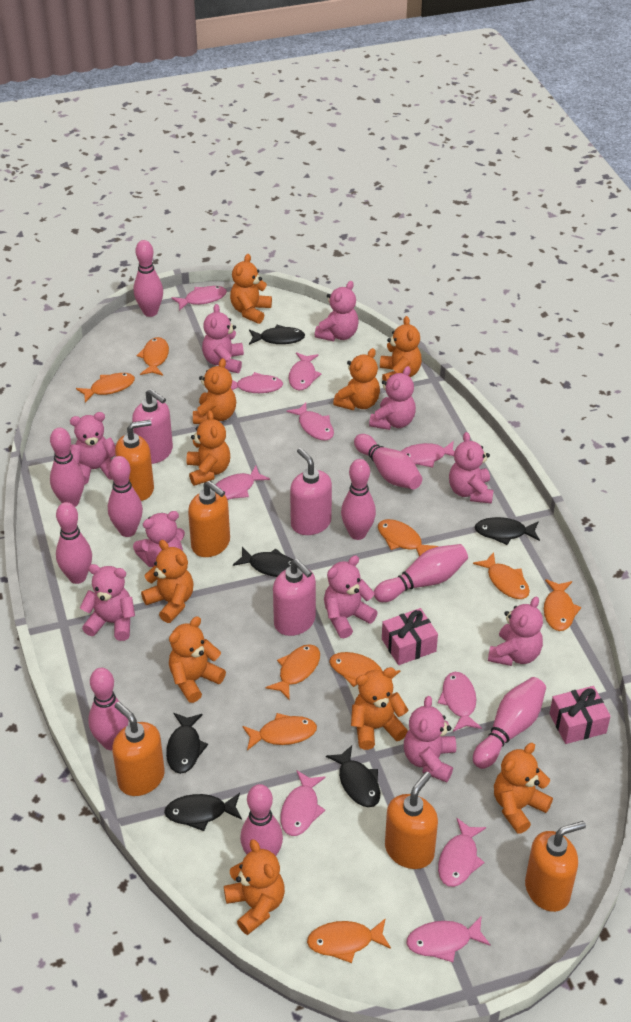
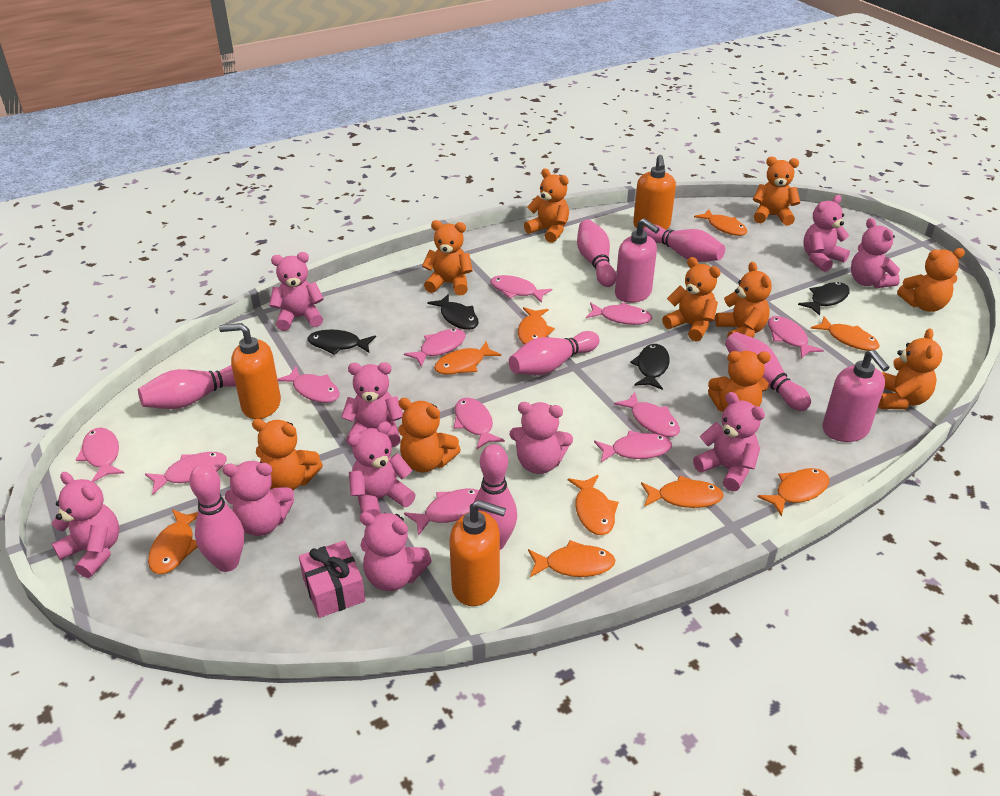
black fish: 6 -> 4
orange soap dispenser: 5 -> 3
pink bowling pin: 10 -> 7
pink fish: 10 -> 11
pink gift: 2 -> 1
pink soap dispenser: 3 -> 2

